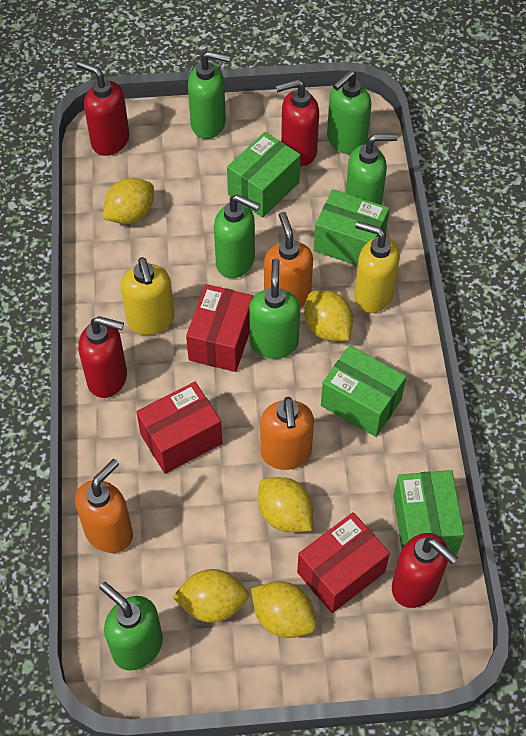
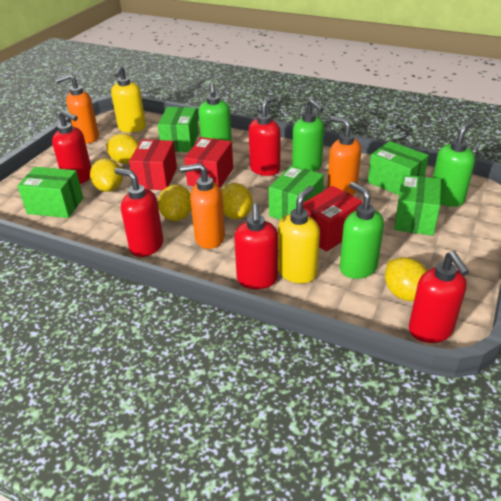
green box: 4 -> 5
green soap dispenser: 6 -> 4
red soap dispenser: 4 -> 5

